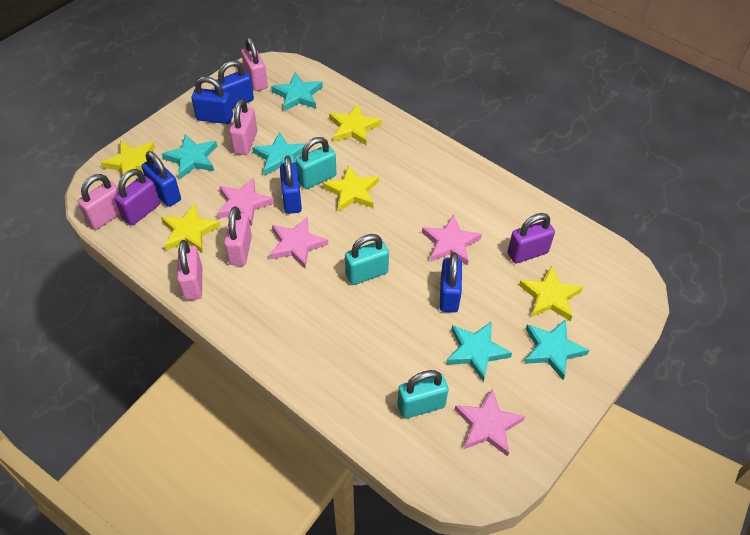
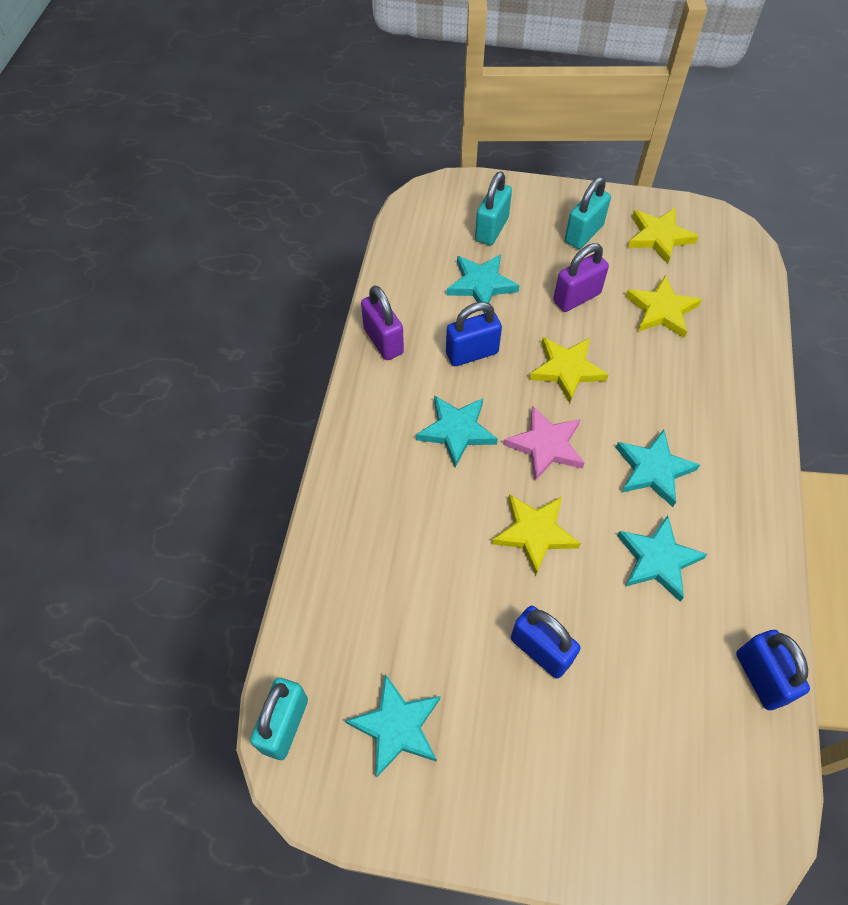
blue padlock: 5 -> 3
pink padlock: 5 -> 0
pink star: 4 -> 1
yellow star: 5 -> 4

